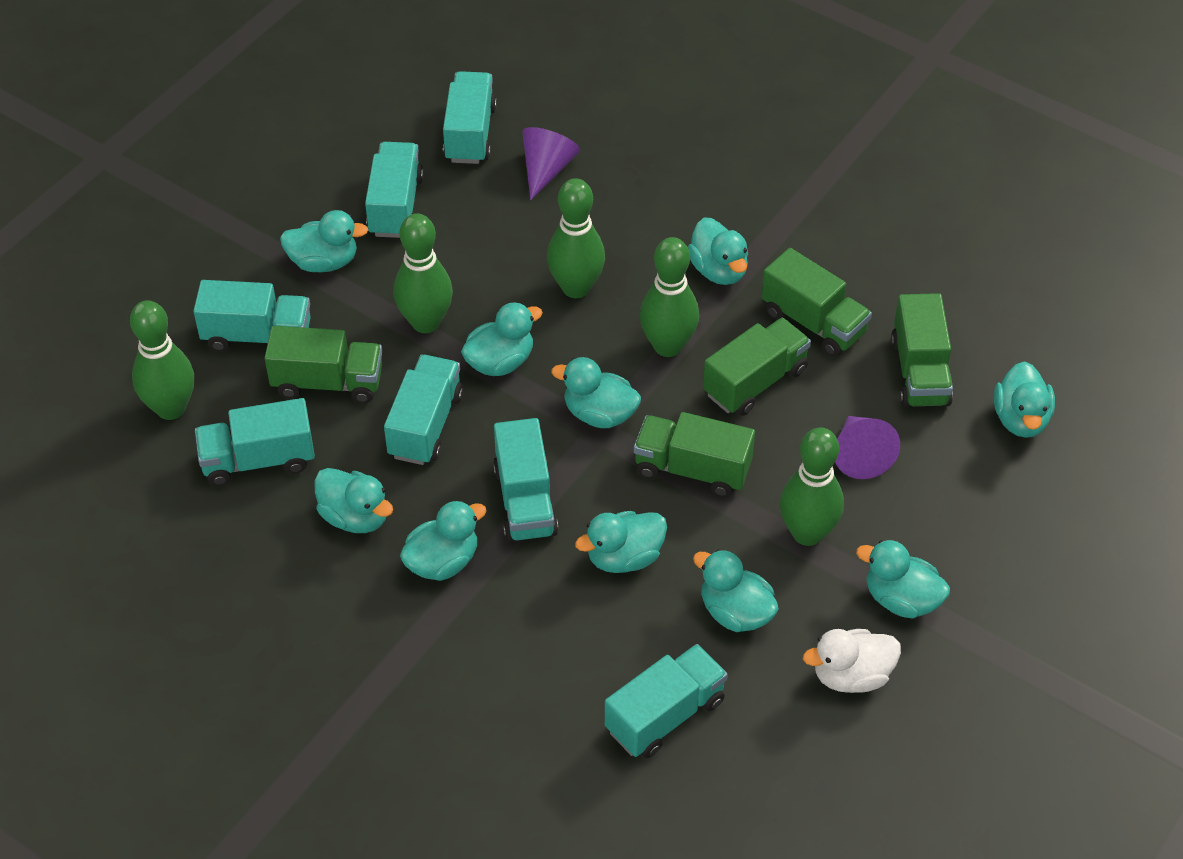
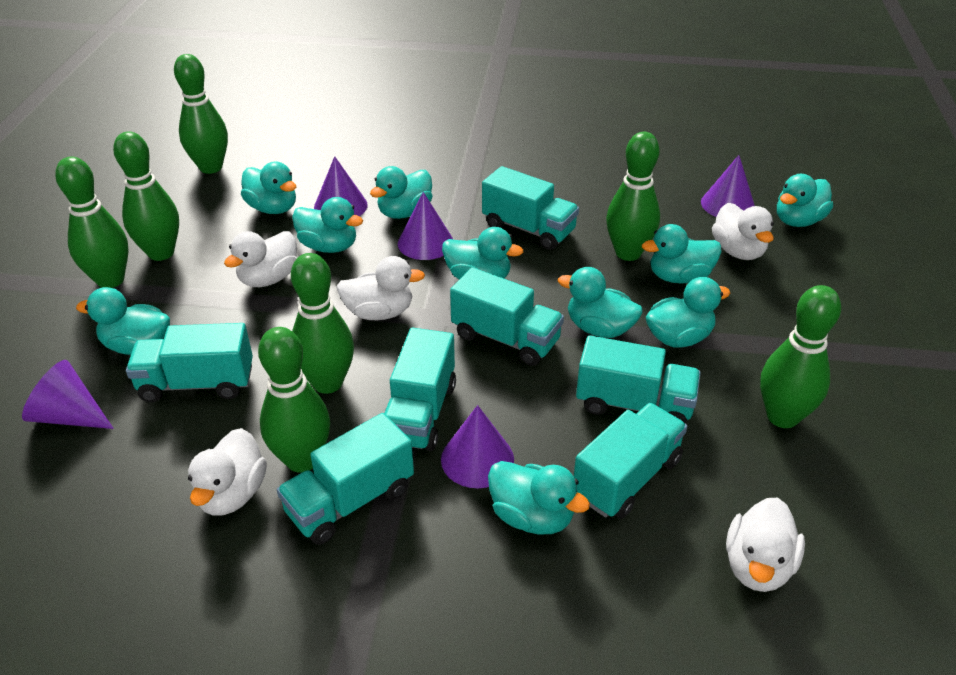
green bowling pin: 5 -> 7
green truck: 5 -> 0
purple cone: 2 -> 5
white duck: 1 -> 5

